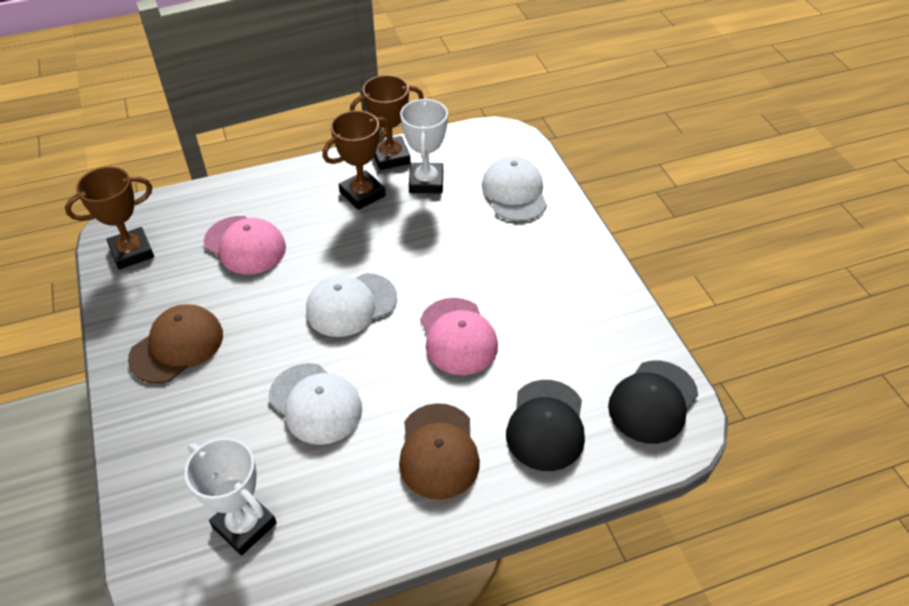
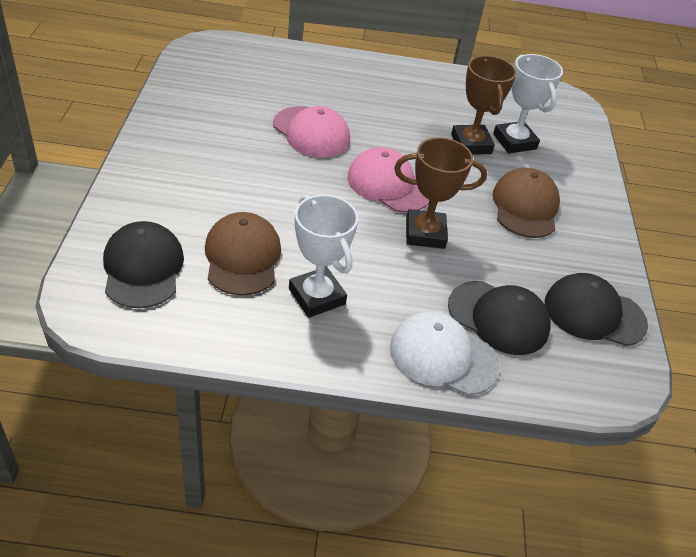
black cap: 2 -> 3
brown trophy: 3 -> 2
white cap: 3 -> 1

